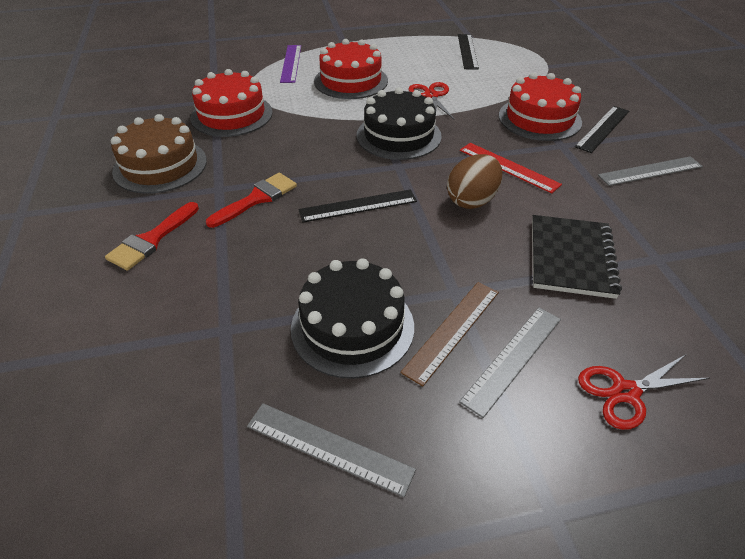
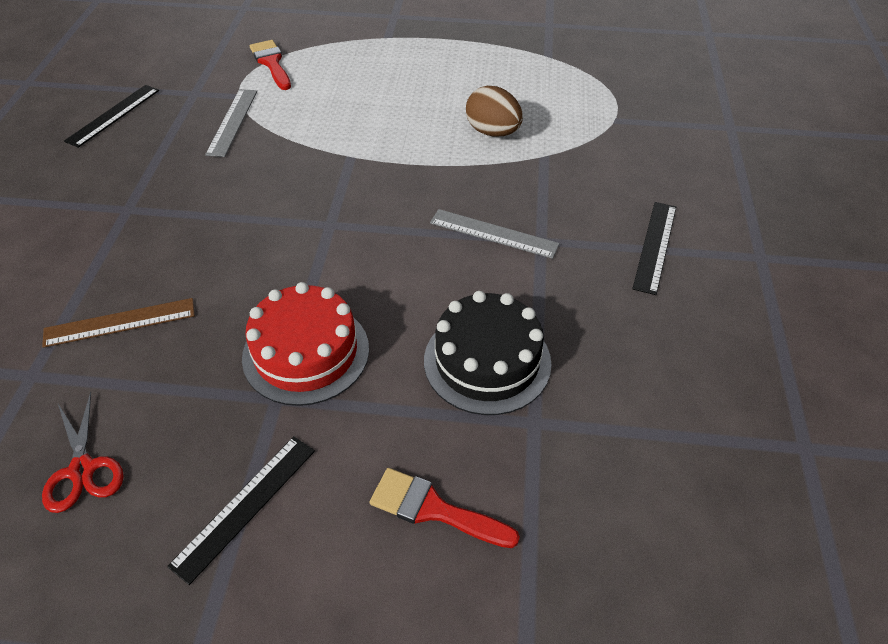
black cake: 2 -> 1
black notebook: 1 -> 0
brown cake: 1 -> 0
grey ruler: 3 -> 2
purple ruler: 1 -> 0
red cake: 3 -> 1
red ruler: 1 -> 0
red scissors: 2 -> 1

